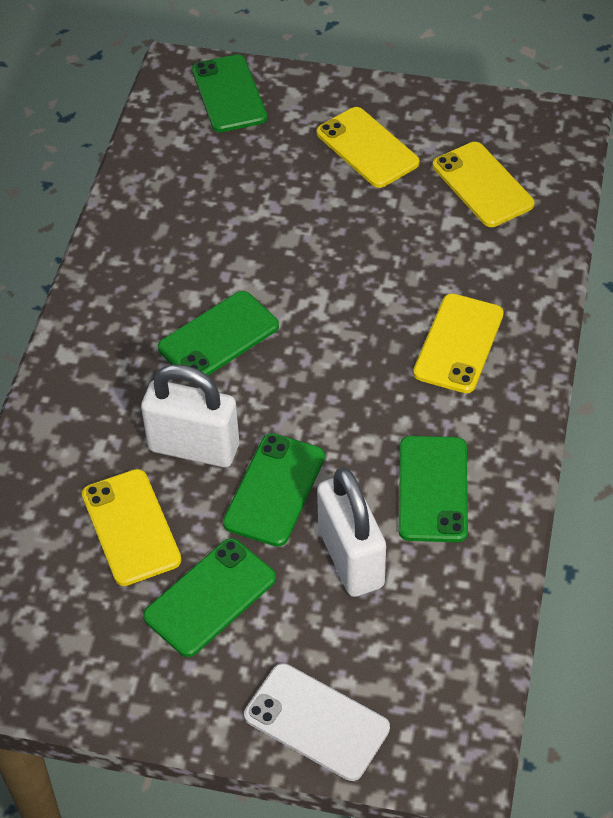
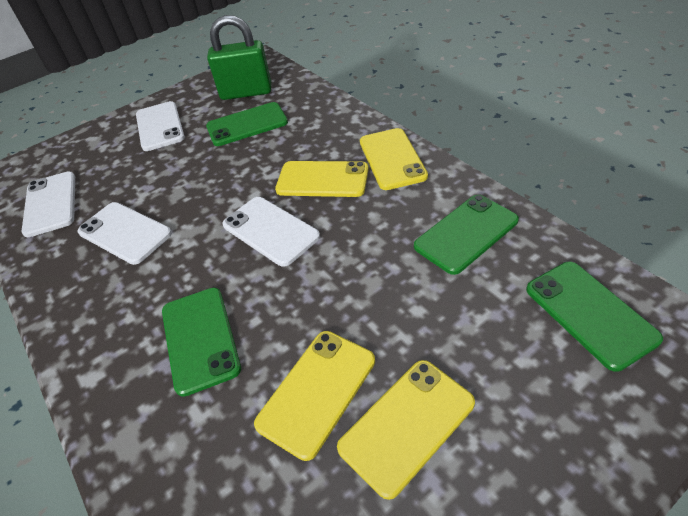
green padlock: 0 -> 1
green phone: 5 -> 4
white padlock: 2 -> 0
white phone: 1 -> 4

